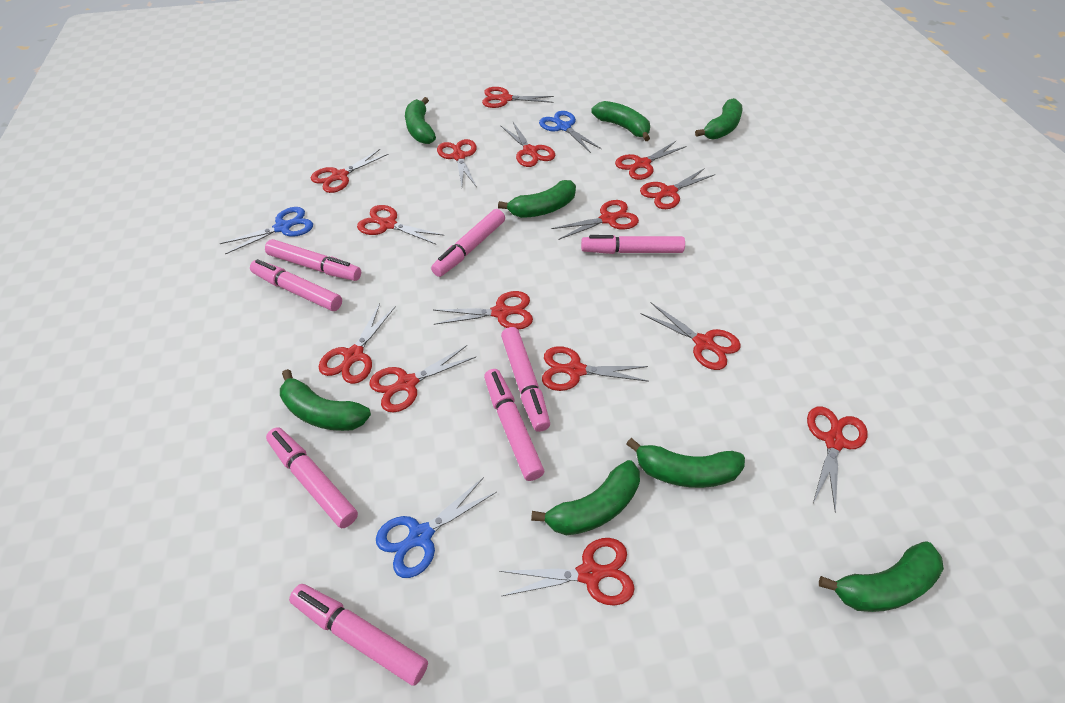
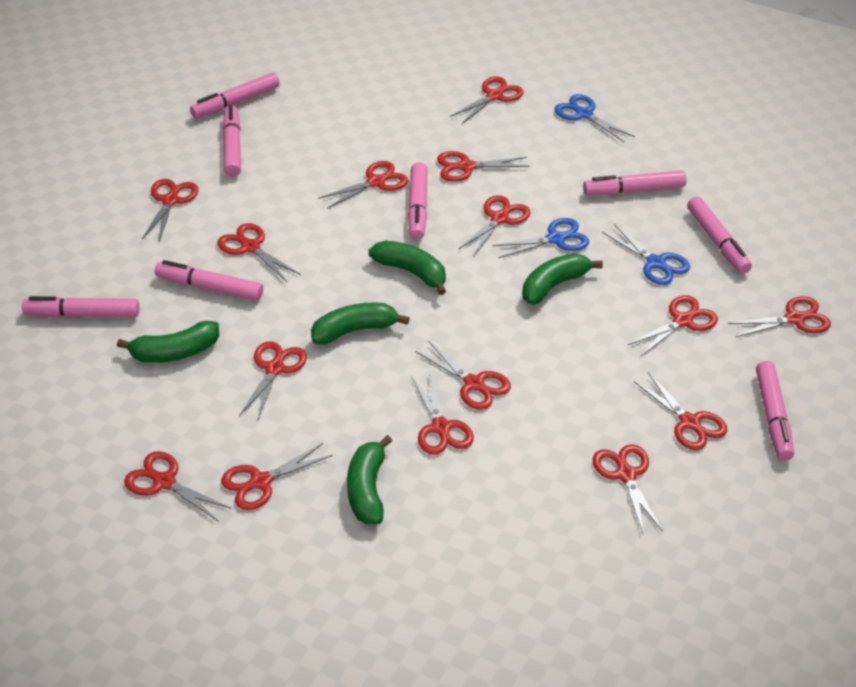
green banana: 8 -> 5

